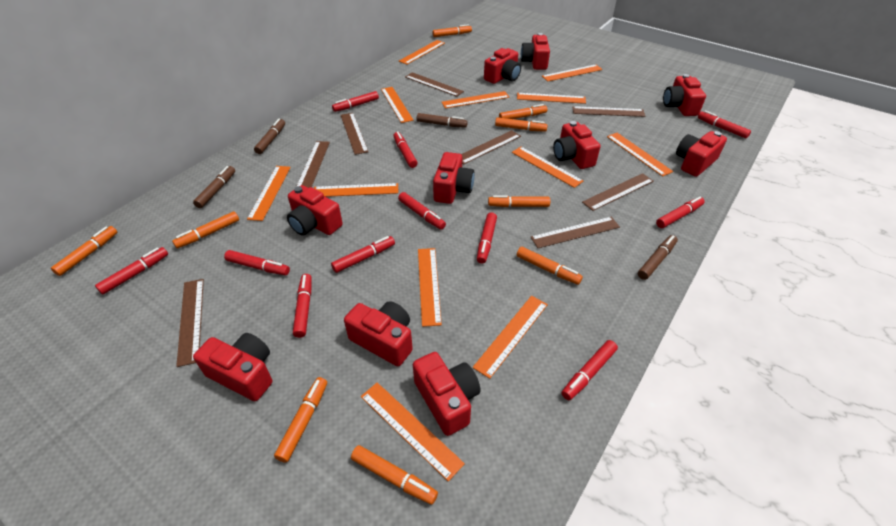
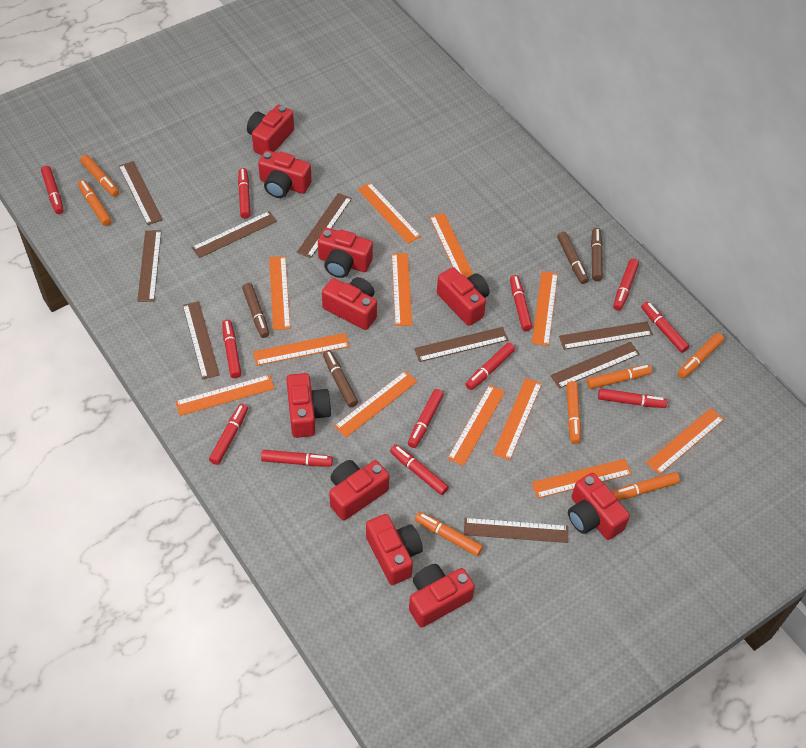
brown ruler: 8 -> 9
orange marker: 9 -> 7
red marker: 11 -> 12

